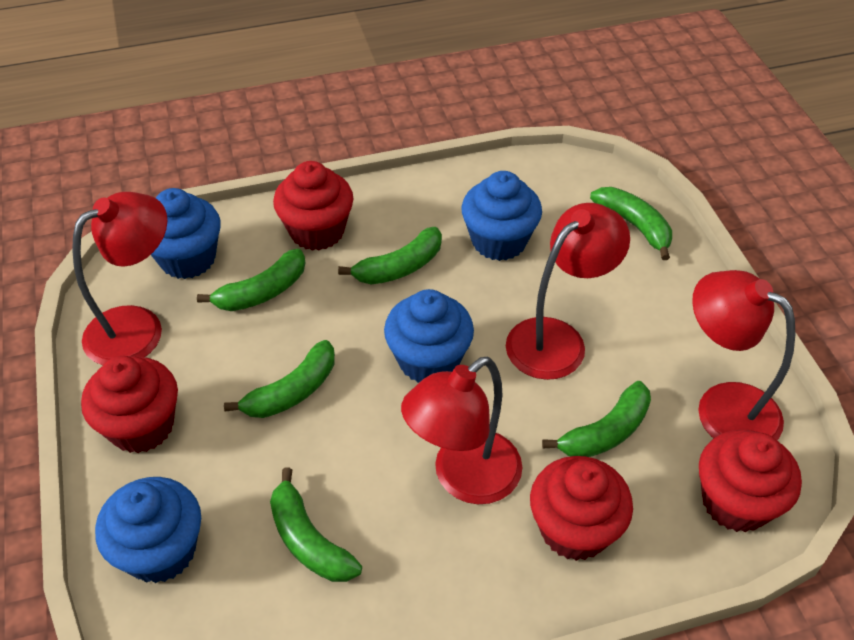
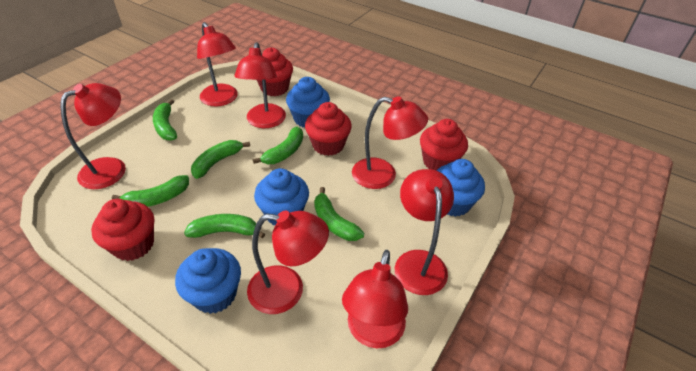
red lamp: 4 -> 7

